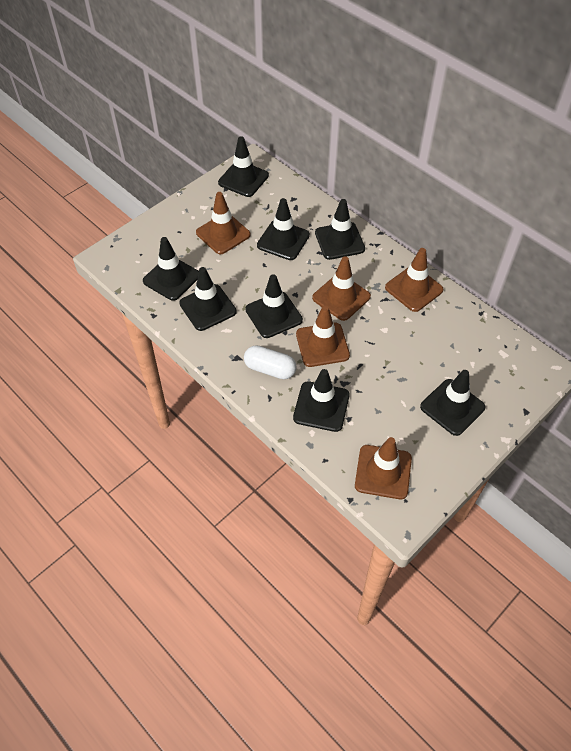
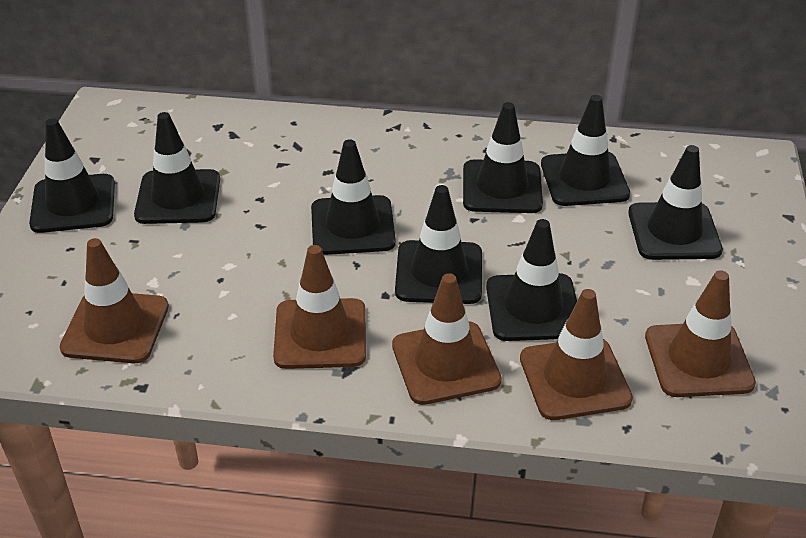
white capsule: 1 -> 0

